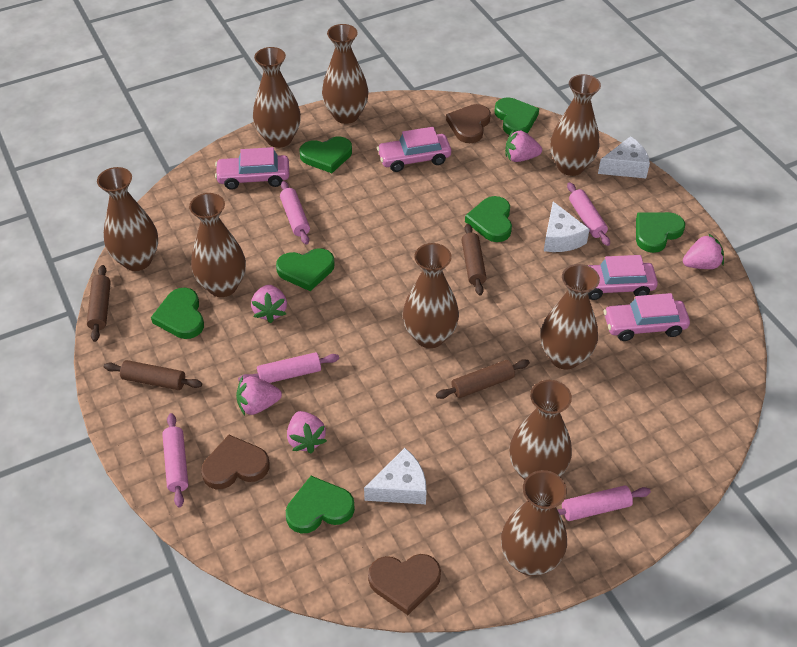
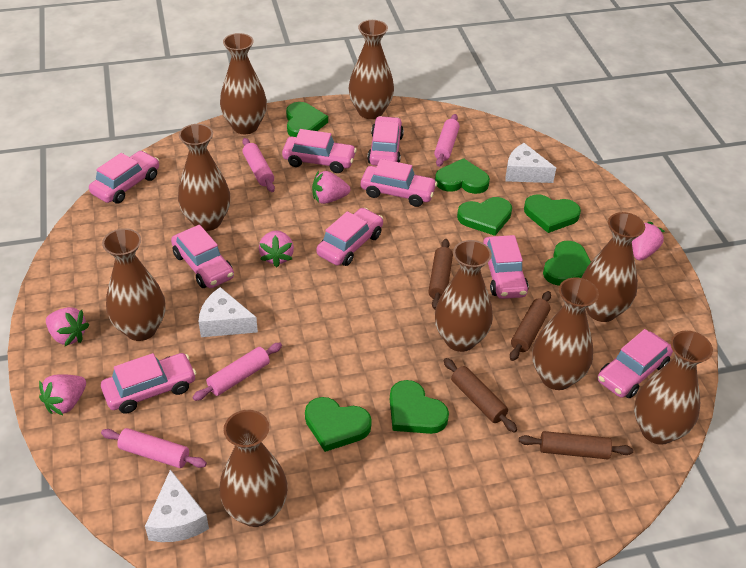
brown heart: 3 -> 0
pink car: 4 -> 9
pink rolling pin: 5 -> 4

